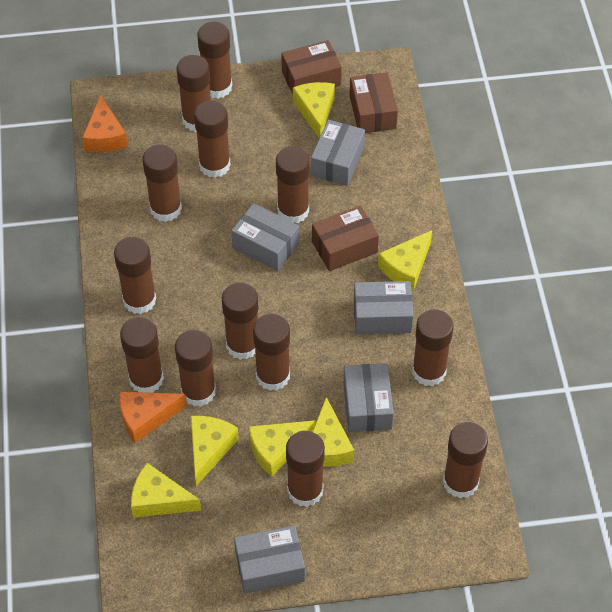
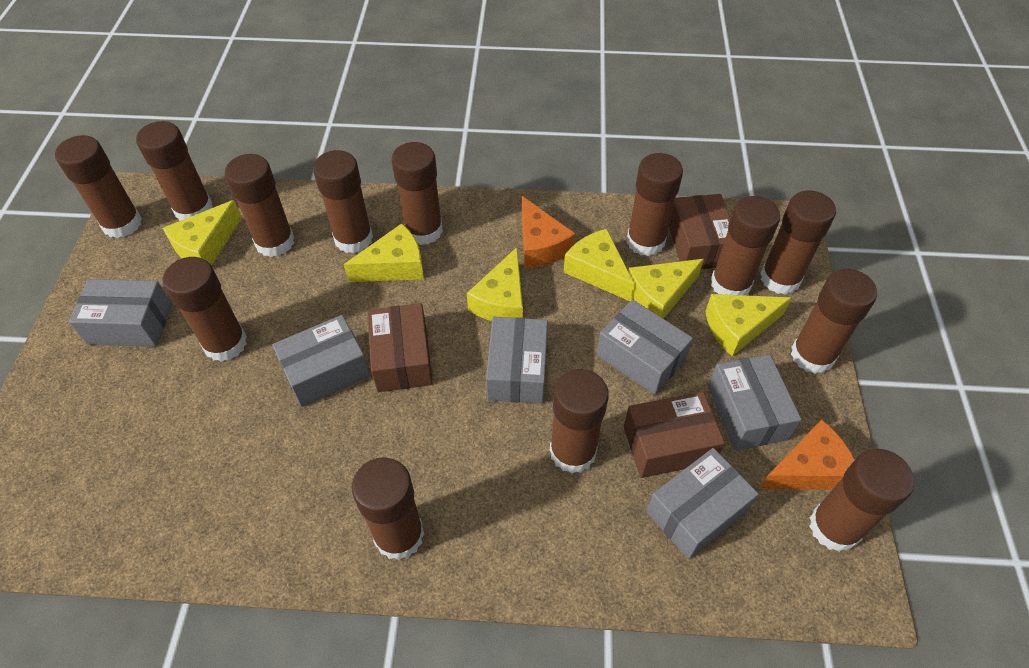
grey box: 5 -> 6

